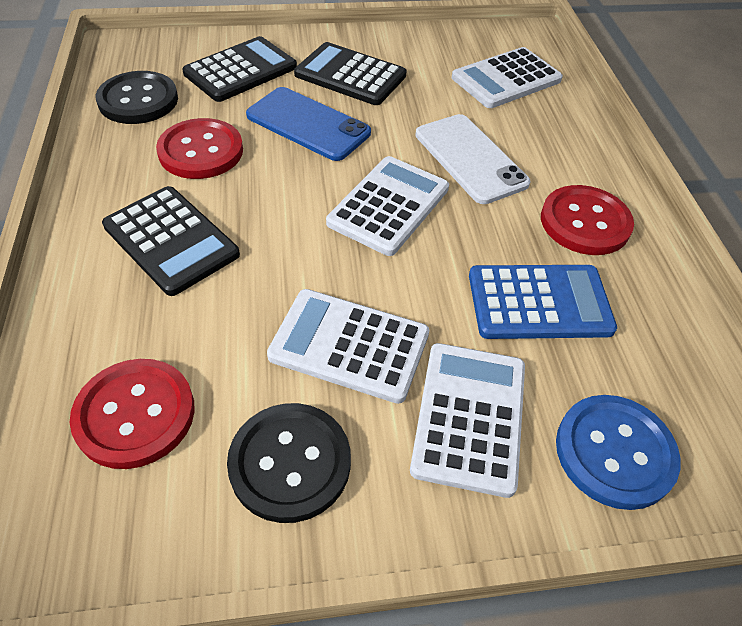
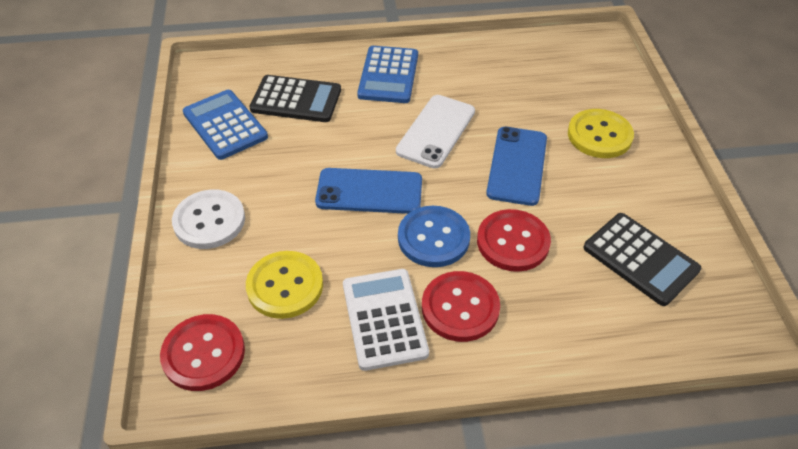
black button: 2 -> 0
black calculator: 3 -> 2
blue calculator: 1 -> 2
blue phone: 1 -> 2
white button: 0 -> 1
white calculator: 4 -> 1
yellow button: 0 -> 2

